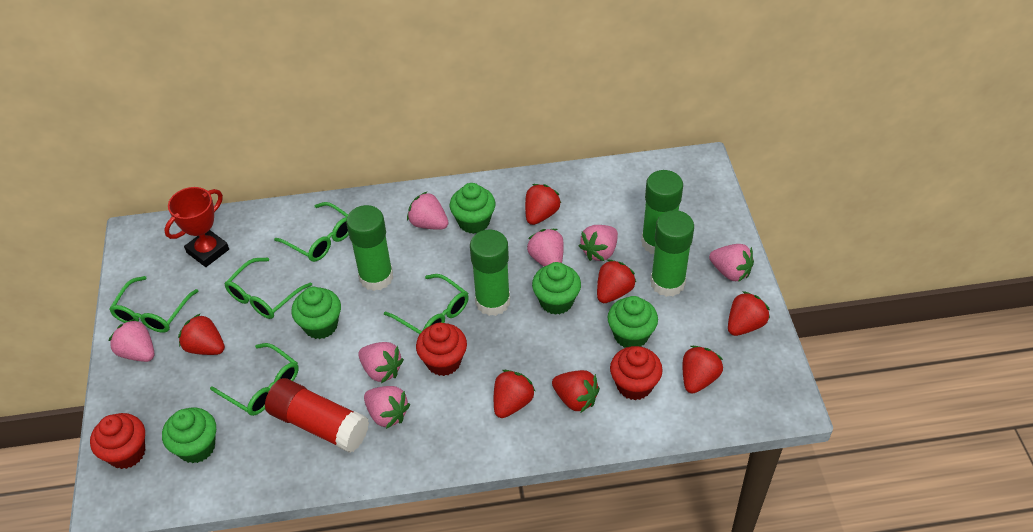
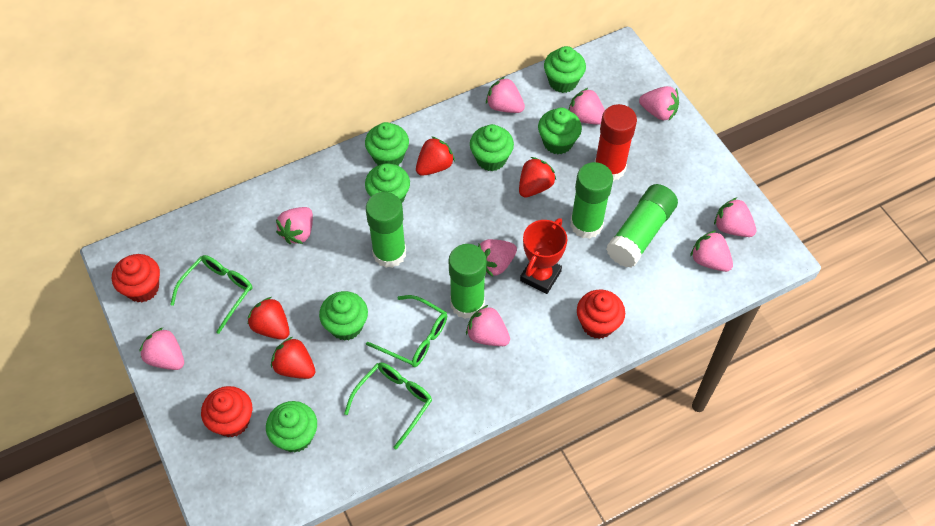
green cupcake: 5 -> 7
green glasses: 5 -> 3
pink strawberry: 7 -> 9
red strawberry: 7 -> 4

